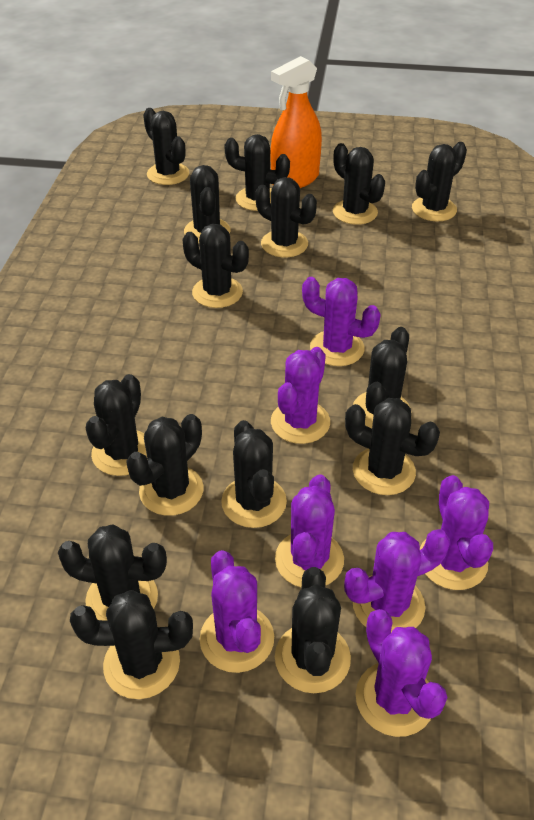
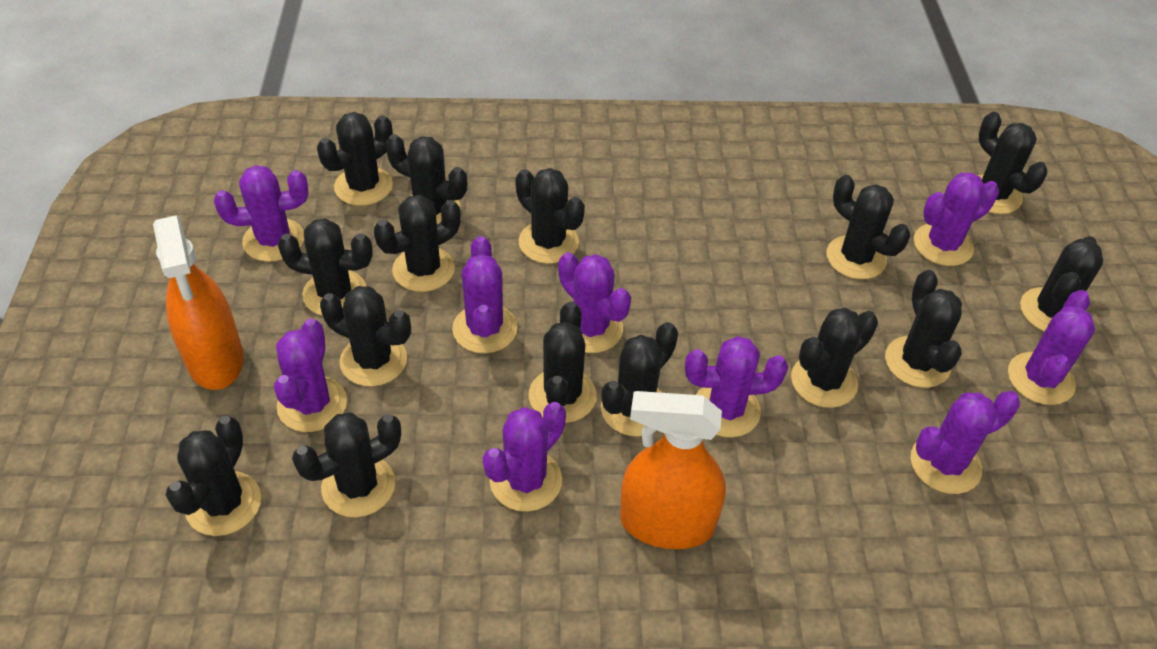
orange spray bottle: 1 -> 2
purple cactus: 7 -> 9

